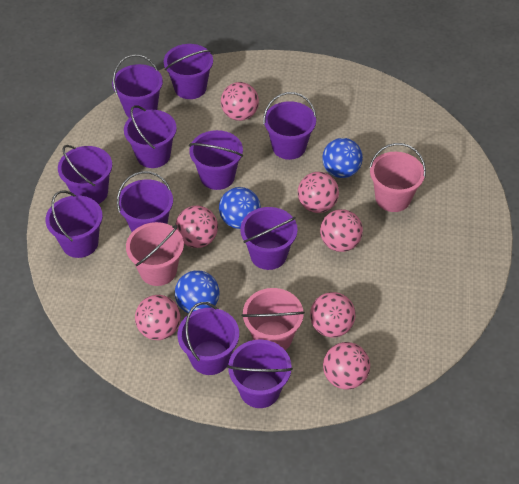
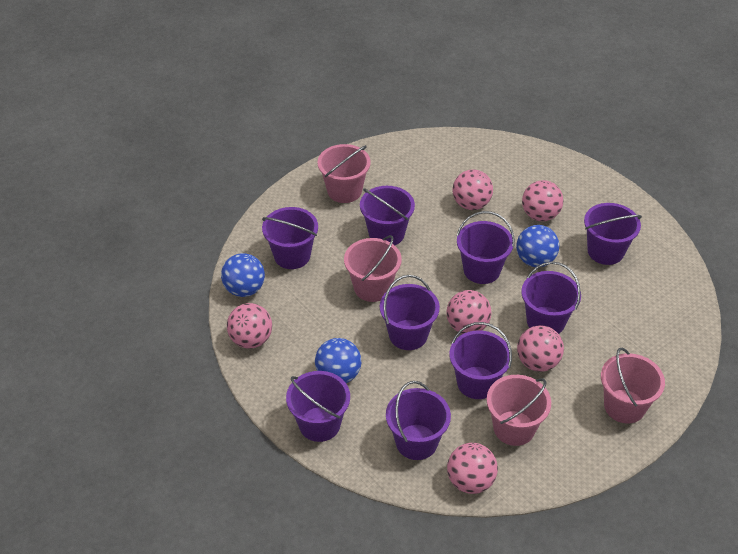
pink ball: 7 -> 6
pink bucket: 3 -> 4
purple bucket: 11 -> 9

